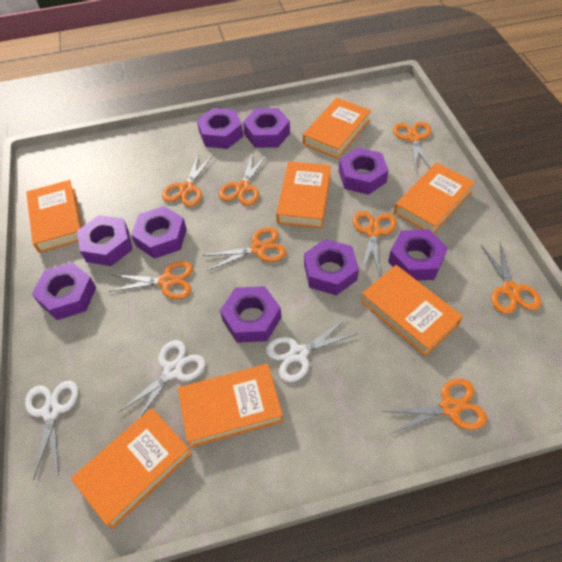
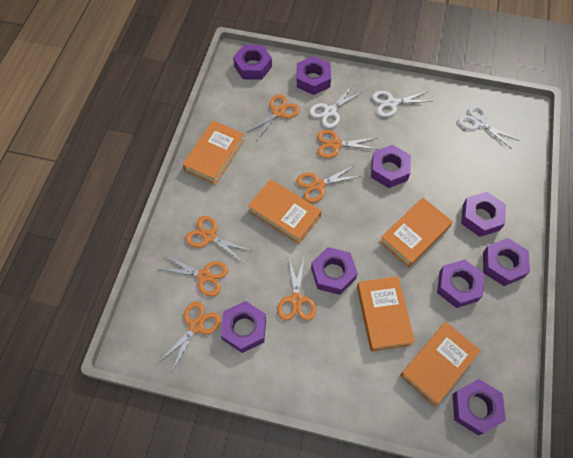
orange book: 7 -> 5
orange scissors: 8 -> 7

